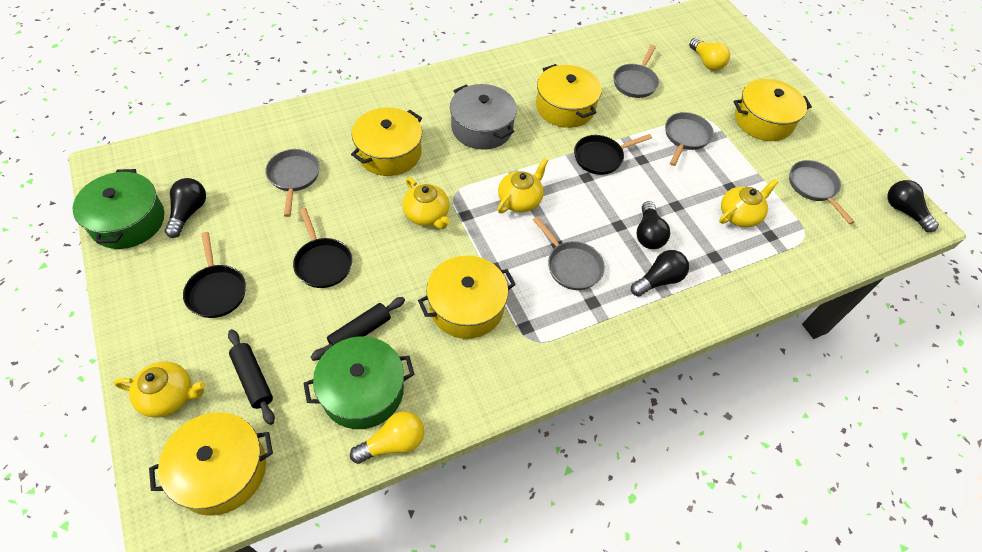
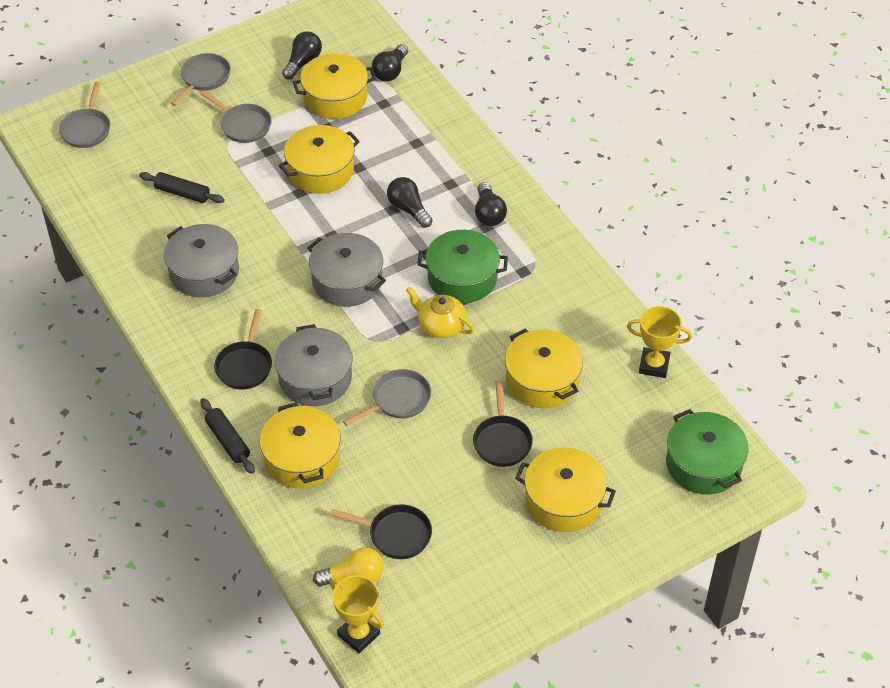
grey pan: 5 -> 4
grey pot: 1 -> 3
yellow light bulb: 2 -> 1
yellow teapot: 4 -> 1
yellow trophy: 0 -> 2

